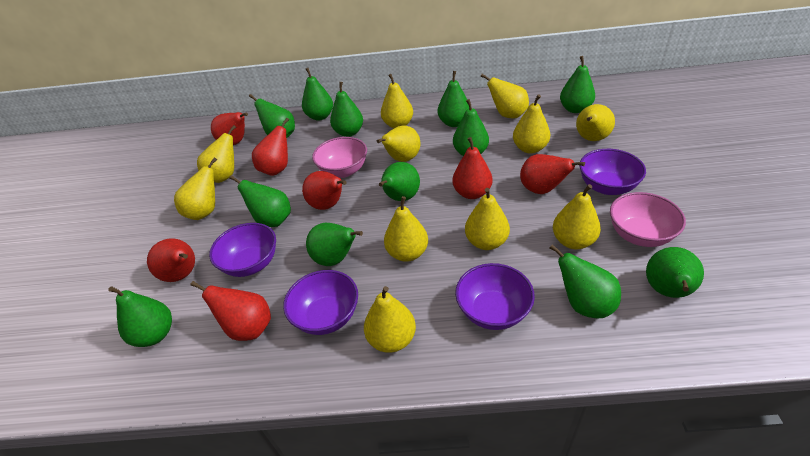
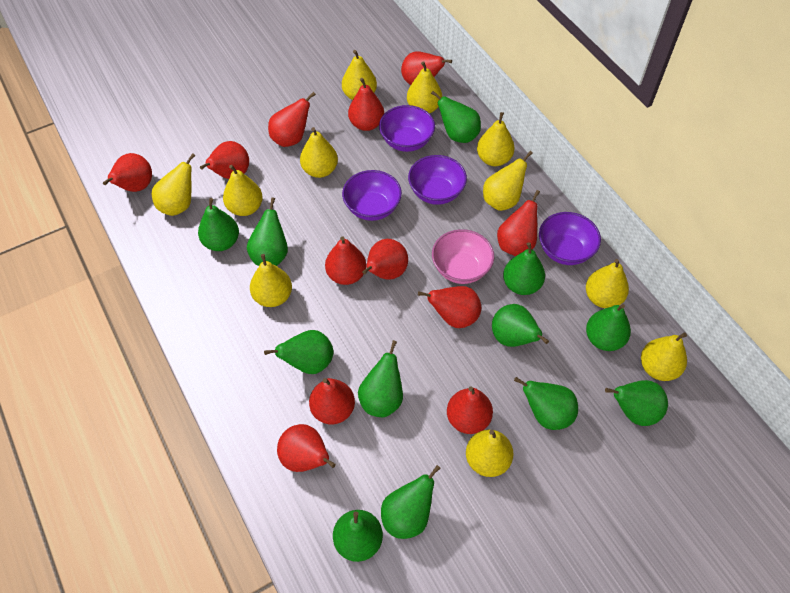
pink bowl: 2 -> 1
red pear: 7 -> 12

